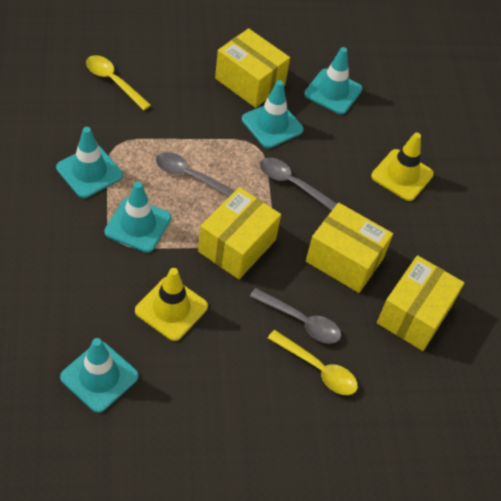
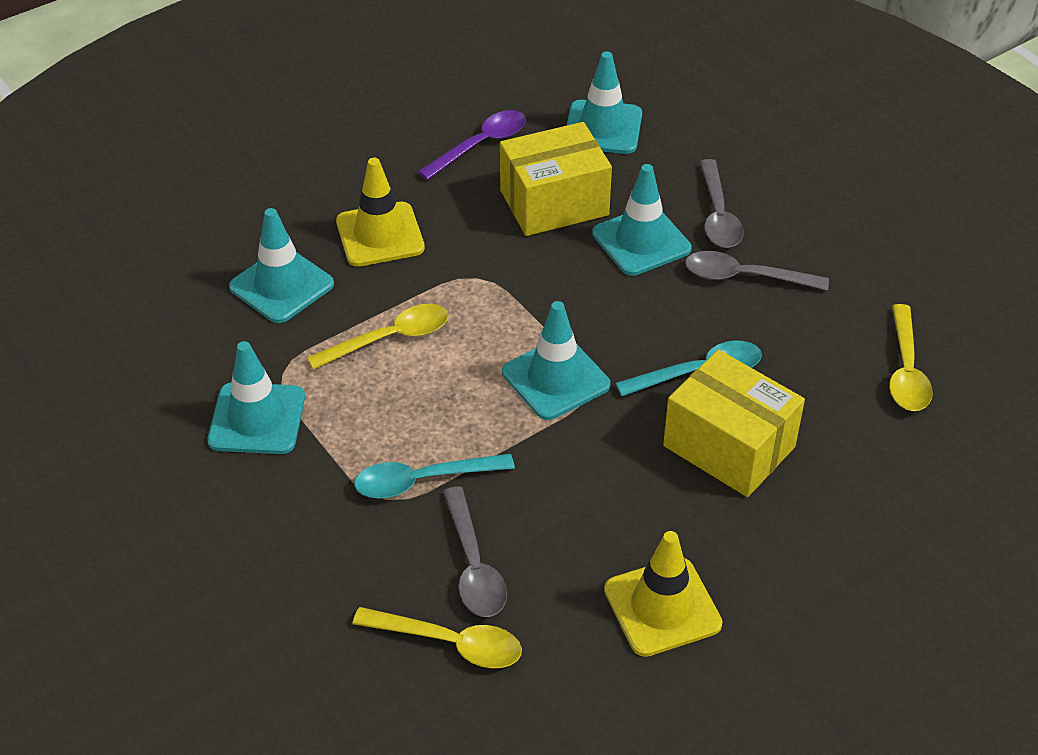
purple spoon: 0 -> 1
turquoise spoon: 0 -> 2
yellow box: 4 -> 2
yellow spoon: 2 -> 3

